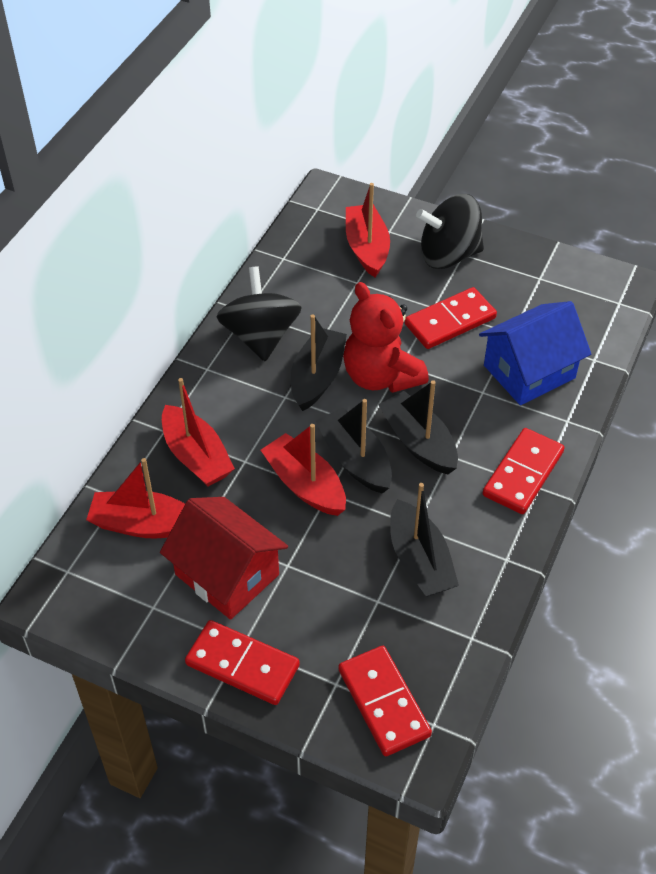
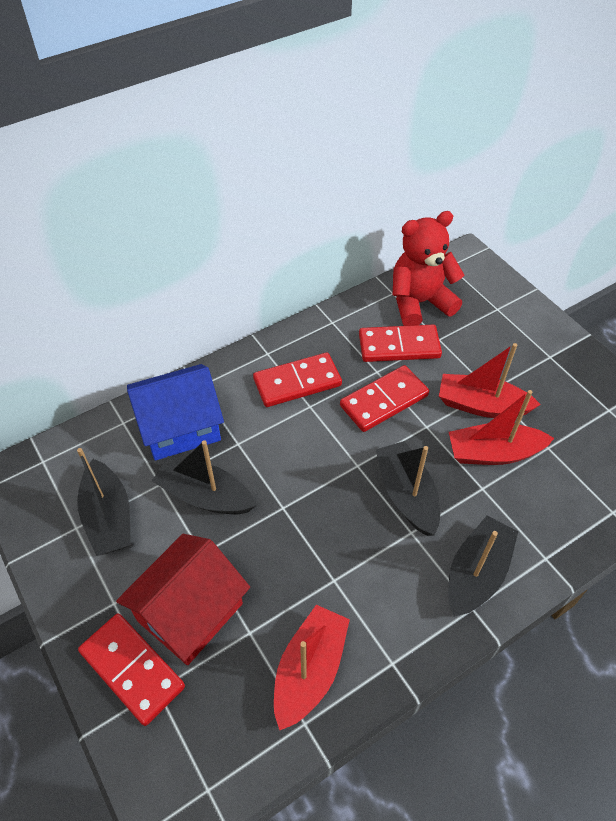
black spinning top: 2 -> 0
red boat: 4 -> 3

